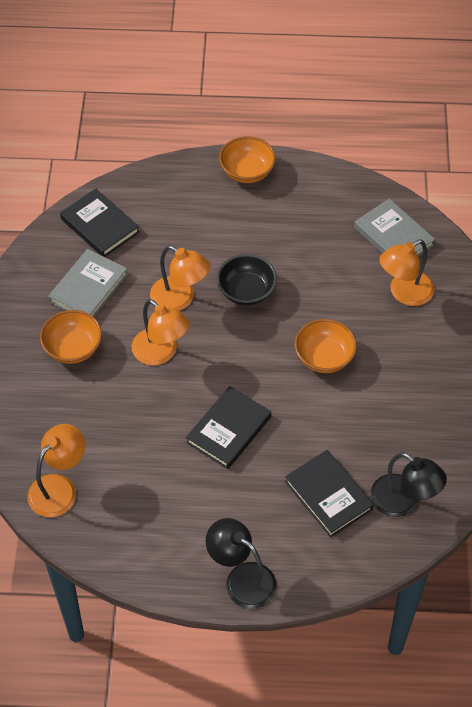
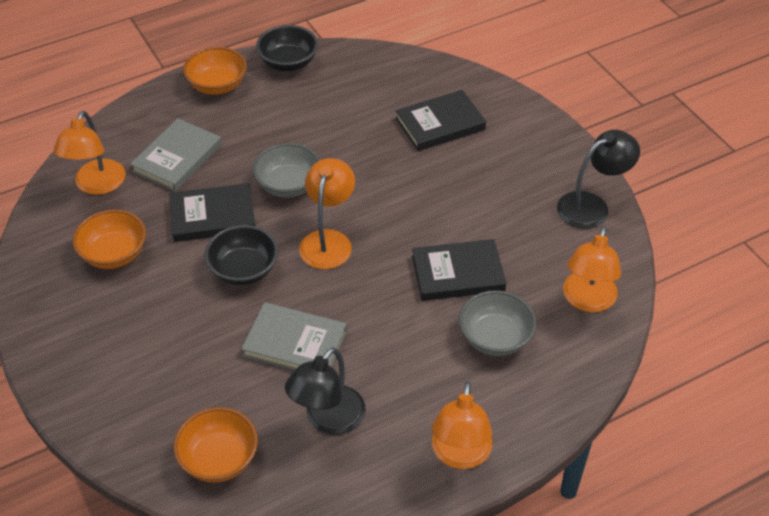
black bowl: 1 -> 2
grey bowl: 0 -> 2

